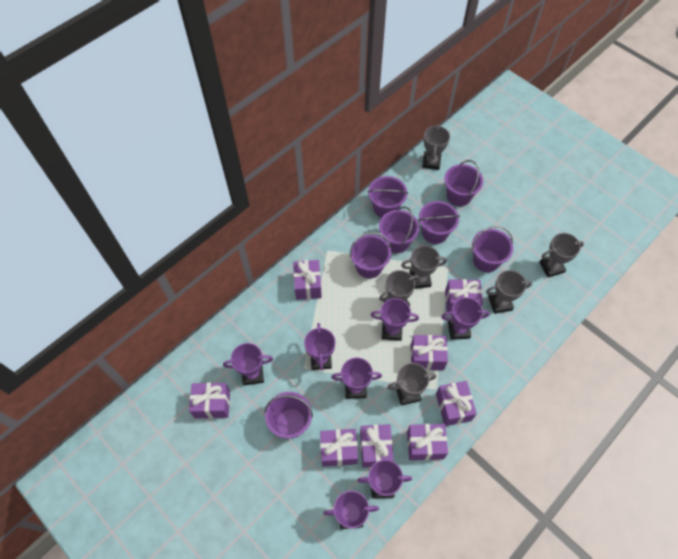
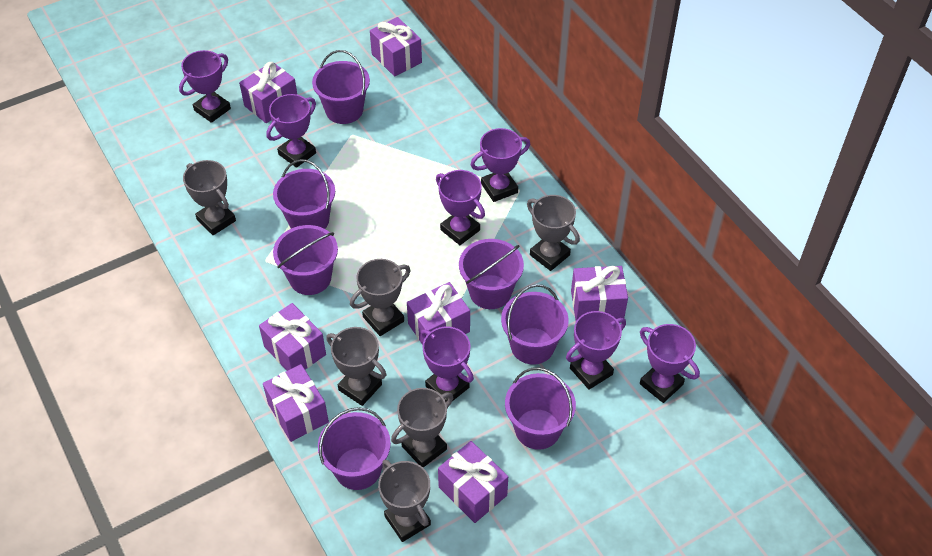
purple gift: 8 -> 7

